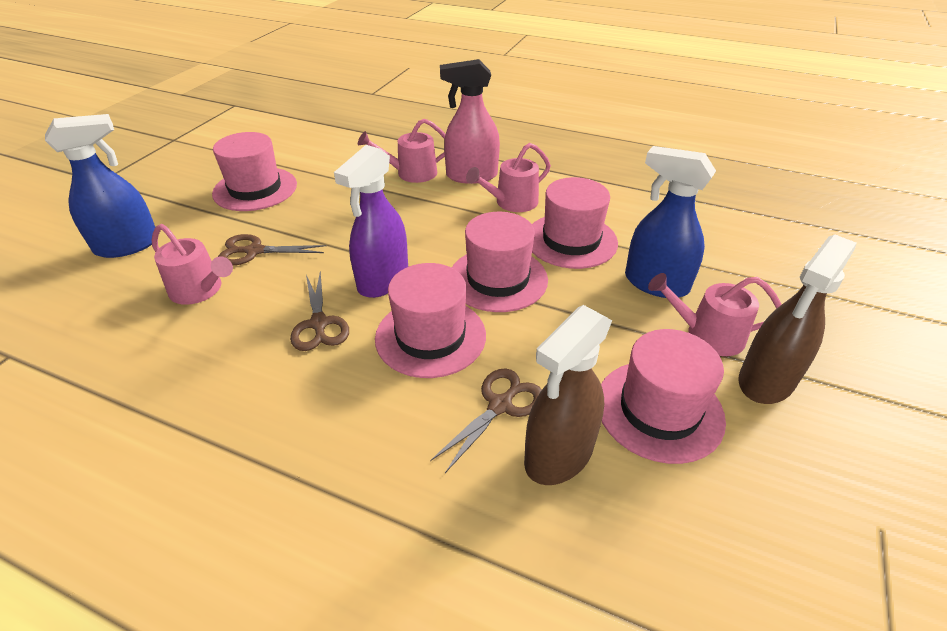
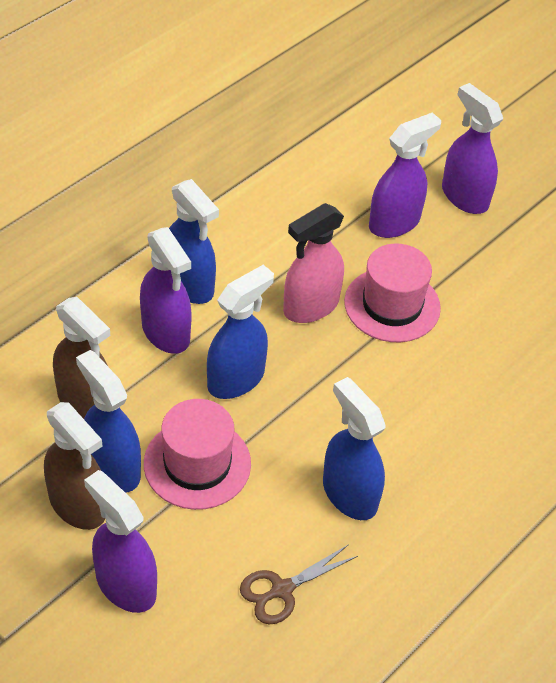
blue spray bottle: 2 -> 4
brown scissors: 3 -> 1
pink hat: 5 -> 2
pink watering can: 4 -> 0
purple spray bottle: 1 -> 4

